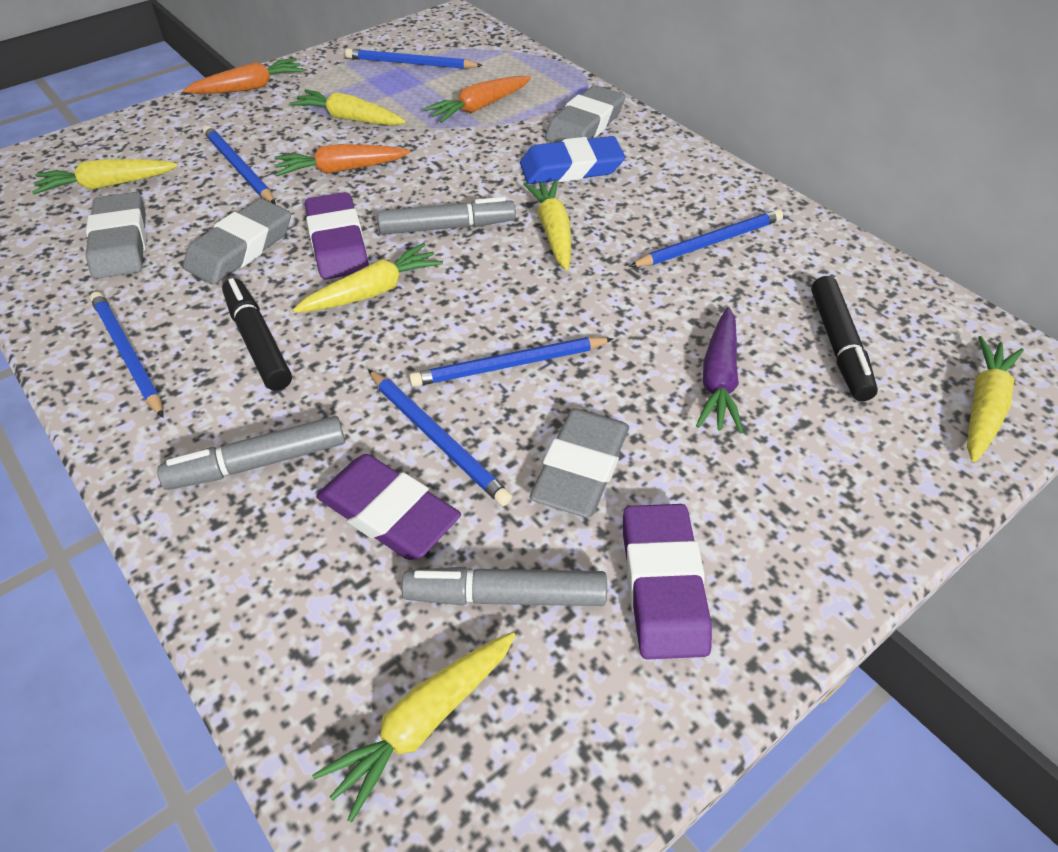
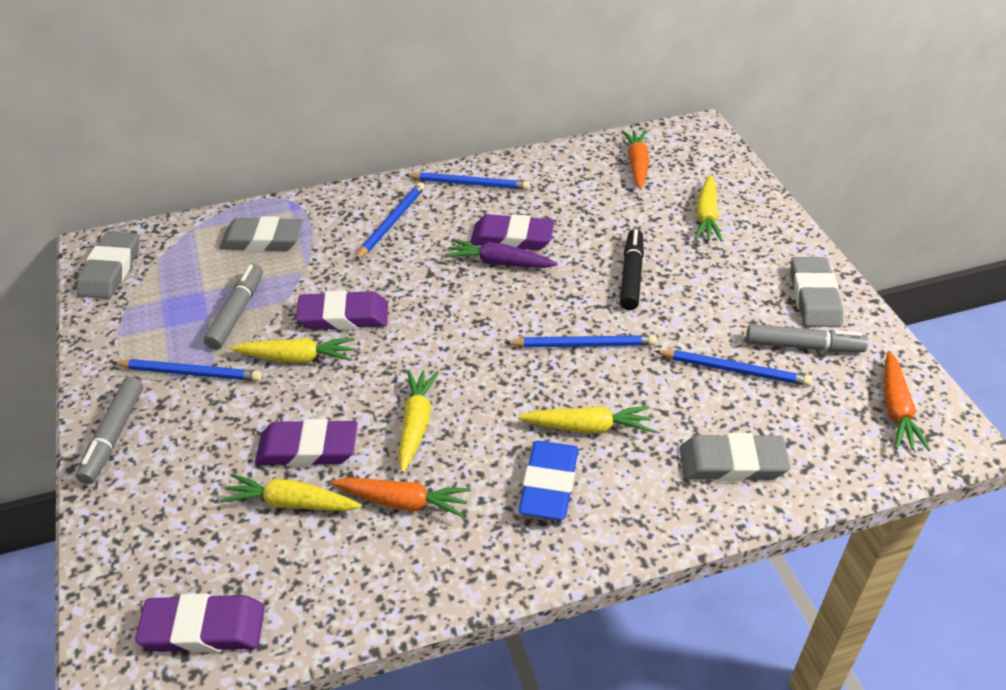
black marker: 2 -> 1
blue pencil: 6 -> 5
purple eraser: 3 -> 4
yellow carrot: 6 -> 5

